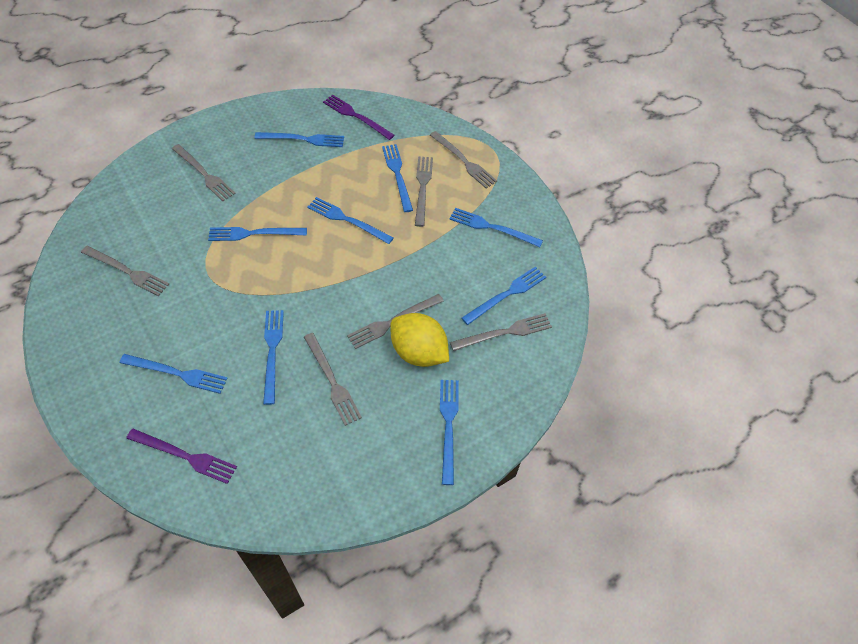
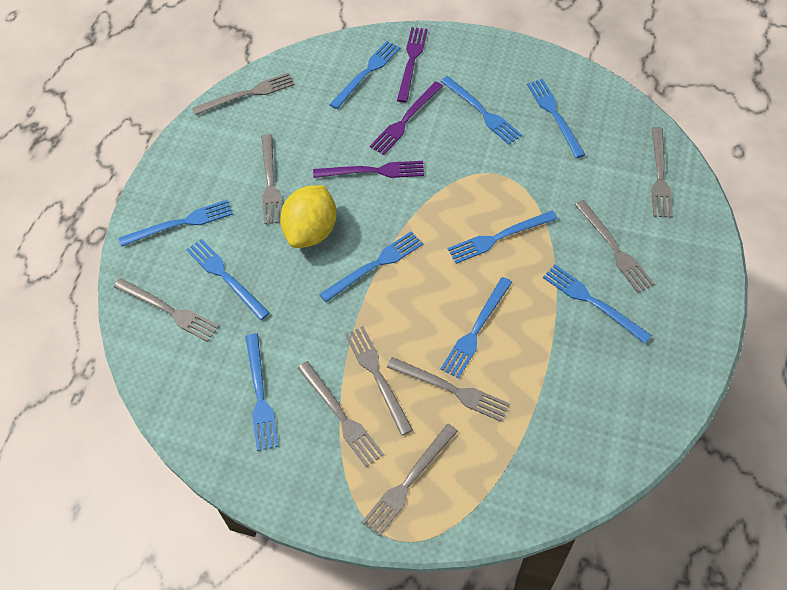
blue fork: 9 -> 10
grey fork: 7 -> 9
purple fork: 2 -> 3

